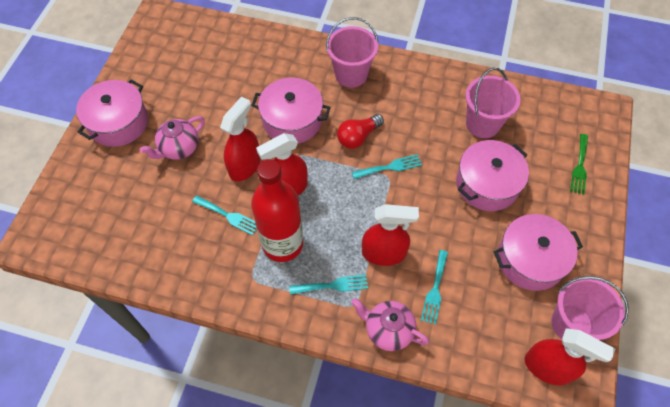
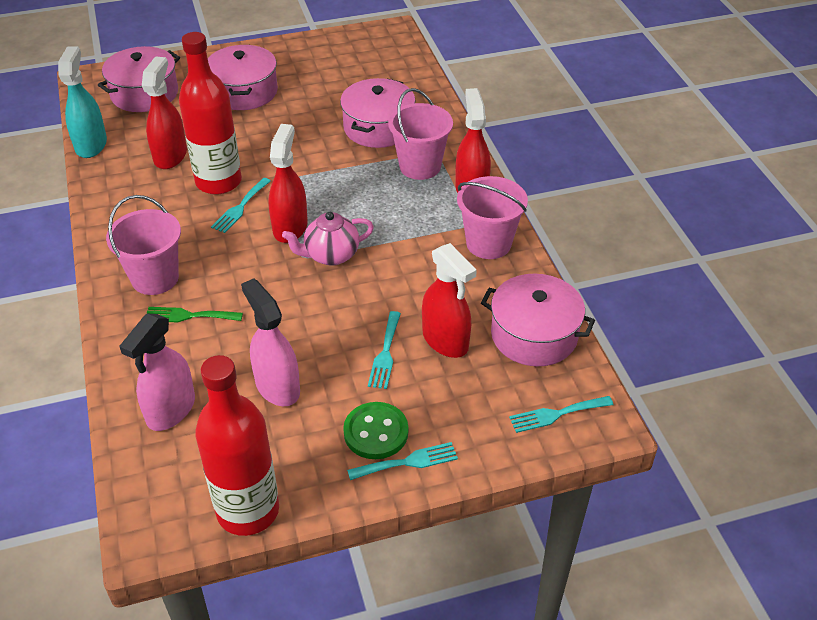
green button: 0 -> 1
pink spray bottle: 0 -> 2
pink teapot: 2 -> 1
red bottle: 1 -> 2
red light bulb: 1 -> 0
turquoise spray bottle: 0 -> 1

